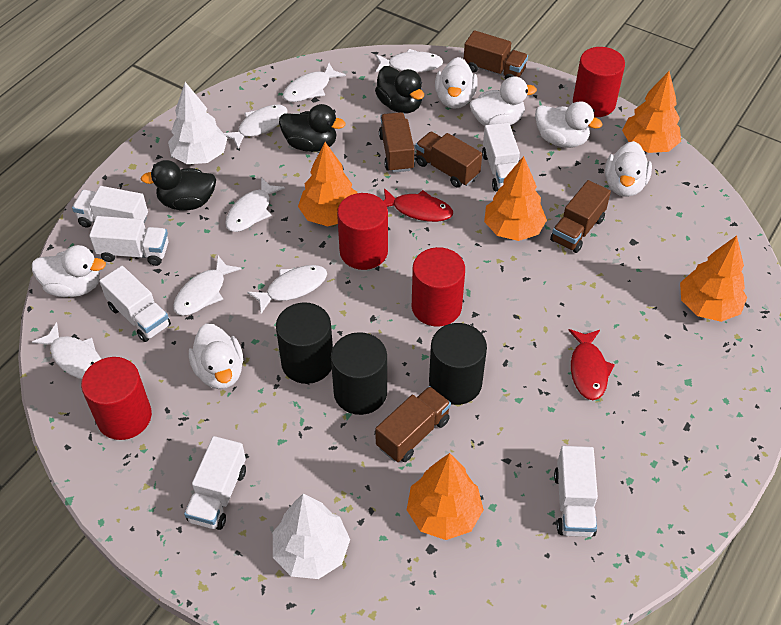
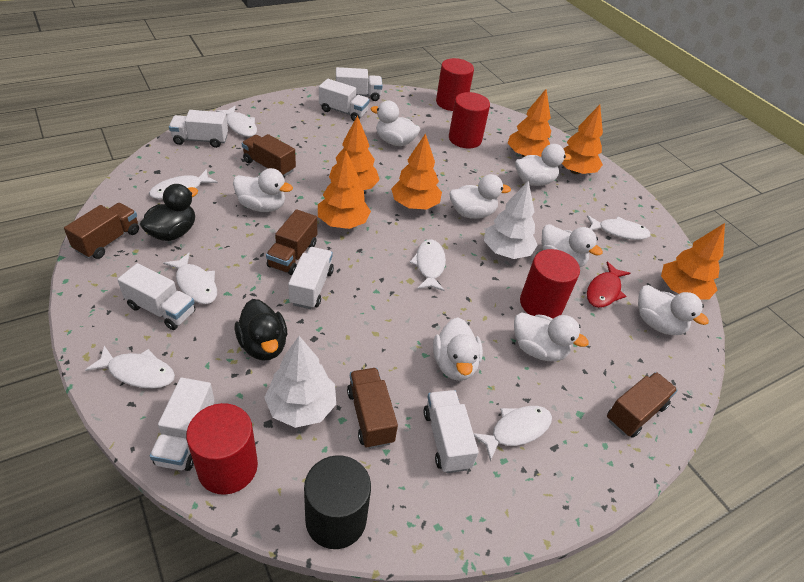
black cylinder: 3 -> 1
black duck: 3 -> 2
orange tree: 5 -> 6
red fish: 2 -> 1
white duck: 6 -> 8
white truck: 6 -> 7

